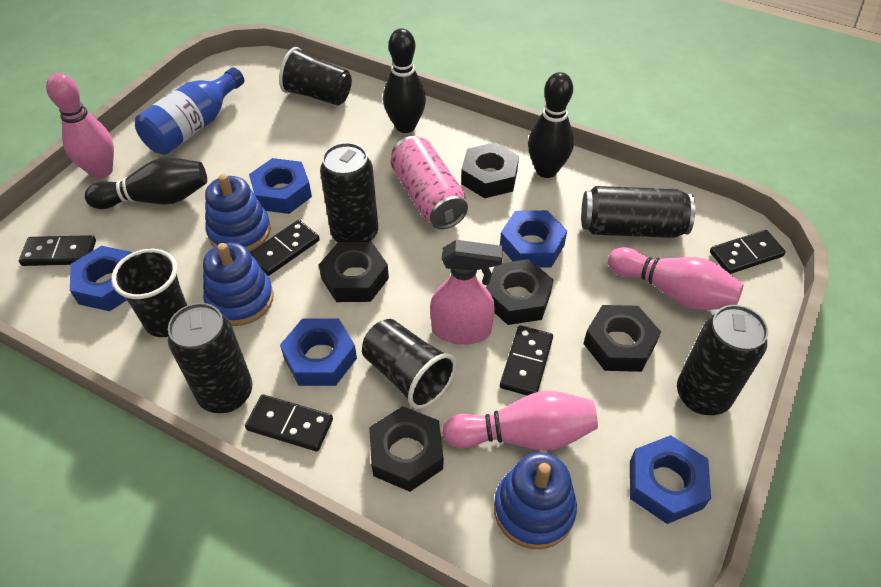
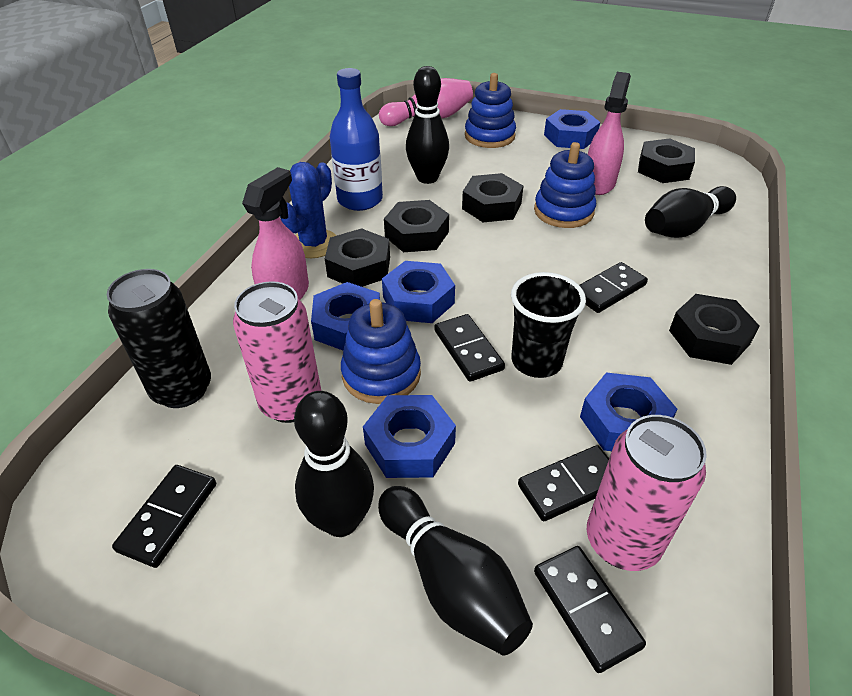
black bowling pin: 3 -> 4
black can: 4 -> 1
black cup: 3 -> 1
blue cactus: 0 -> 1
pink bowling pin: 3 -> 1
pink can: 1 -> 2
pink spray bottle: 1 -> 2

